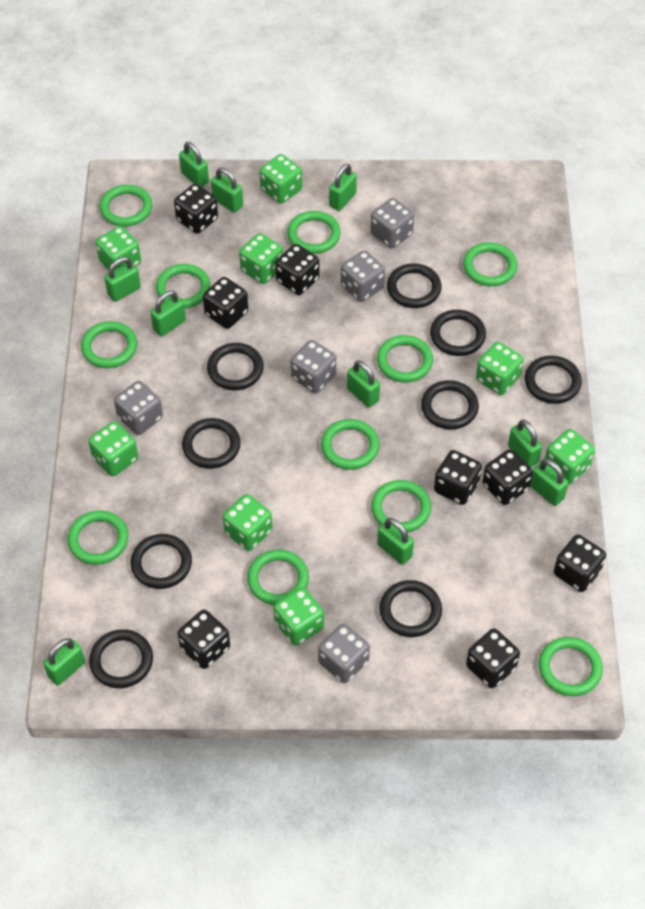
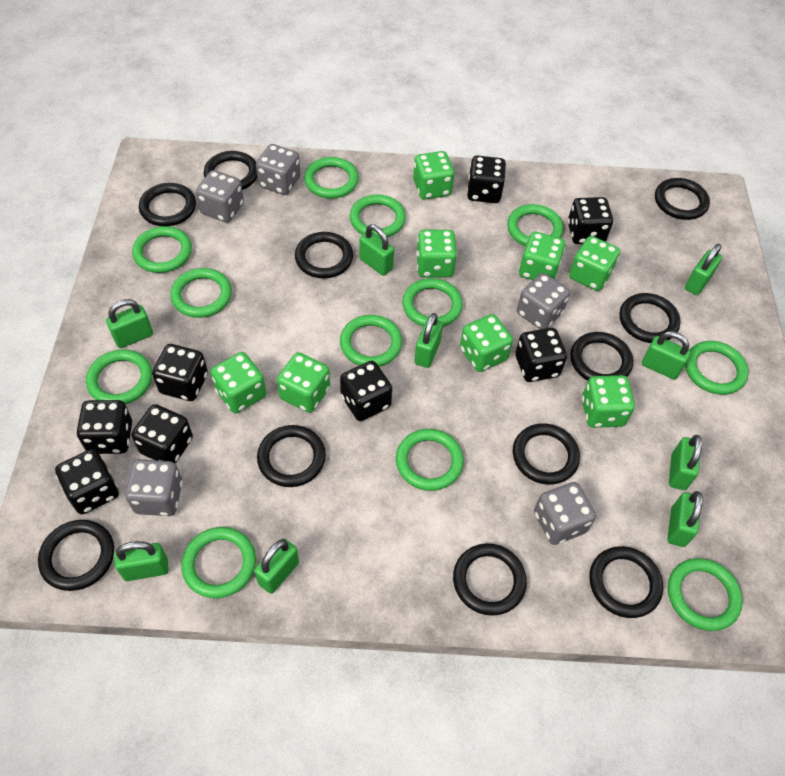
black ring: 9 -> 11
green padlock: 10 -> 9
green ring: 11 -> 12

